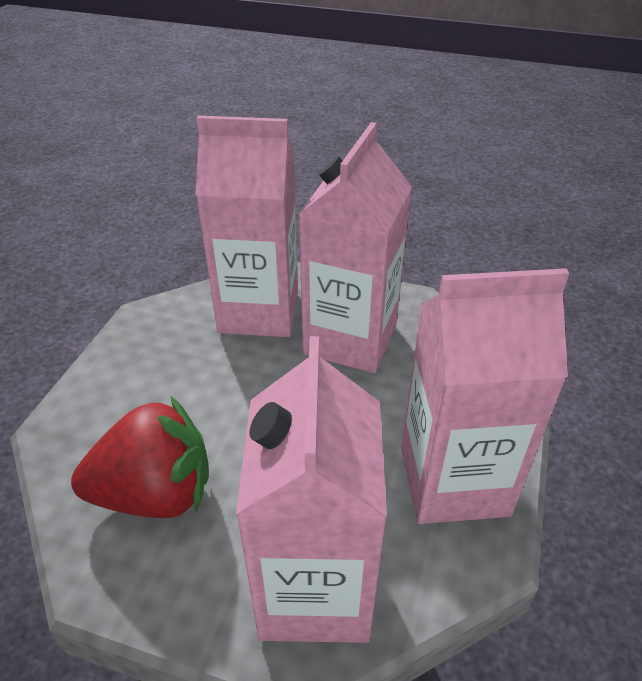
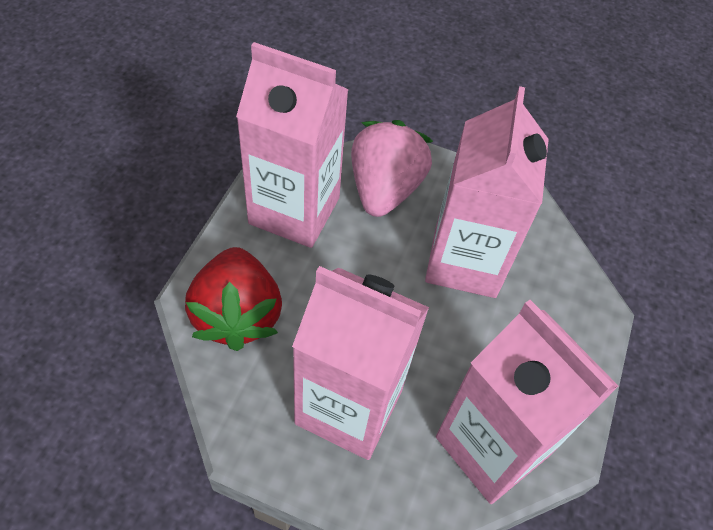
pink strawberry: 0 -> 1

